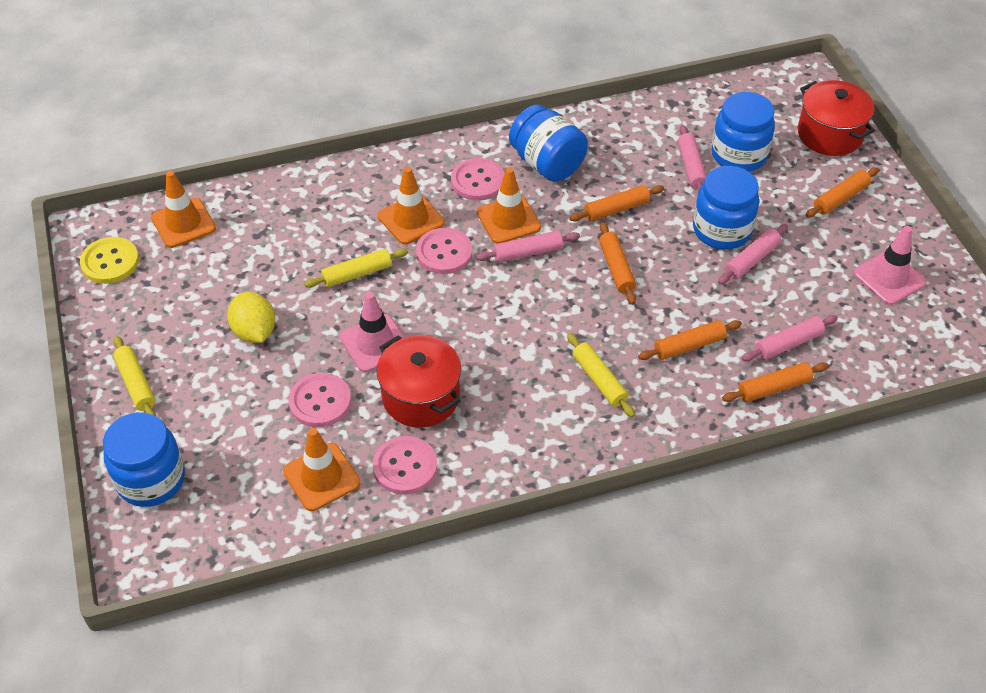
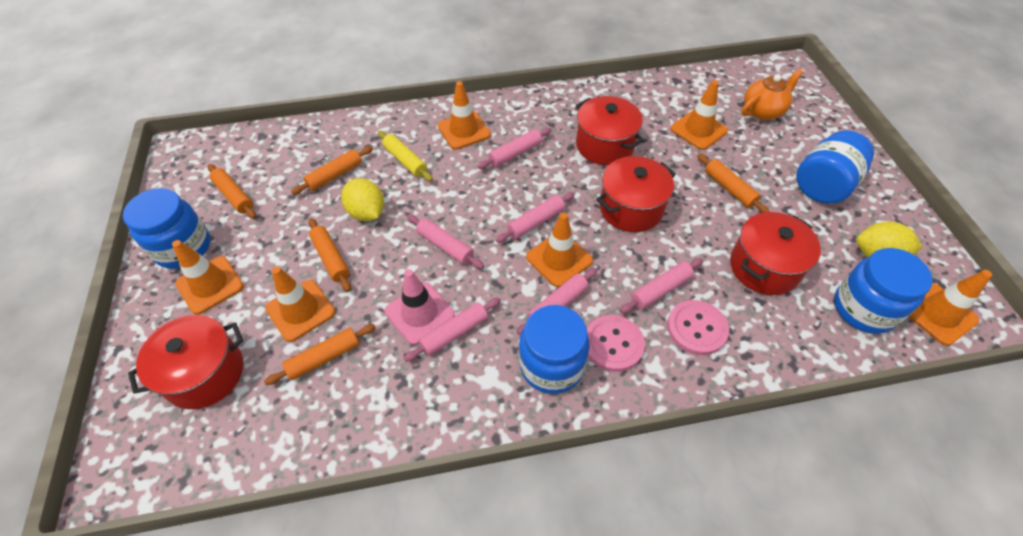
orange teapot: 0 -> 1
orange traffic cone: 4 -> 6
pink button: 4 -> 2
pink rolling pin: 4 -> 6
pink traffic cone: 2 -> 1
red pot: 2 -> 4
yellow button: 1 -> 0
yellow lemon: 1 -> 2
yellow rolling pin: 3 -> 1

